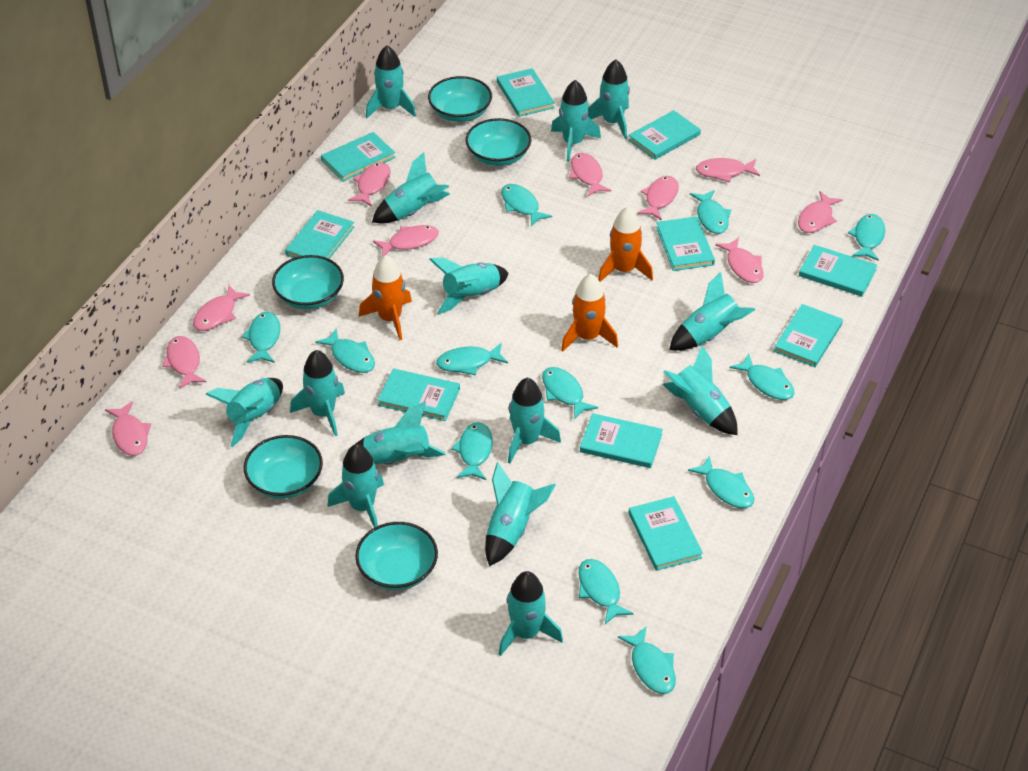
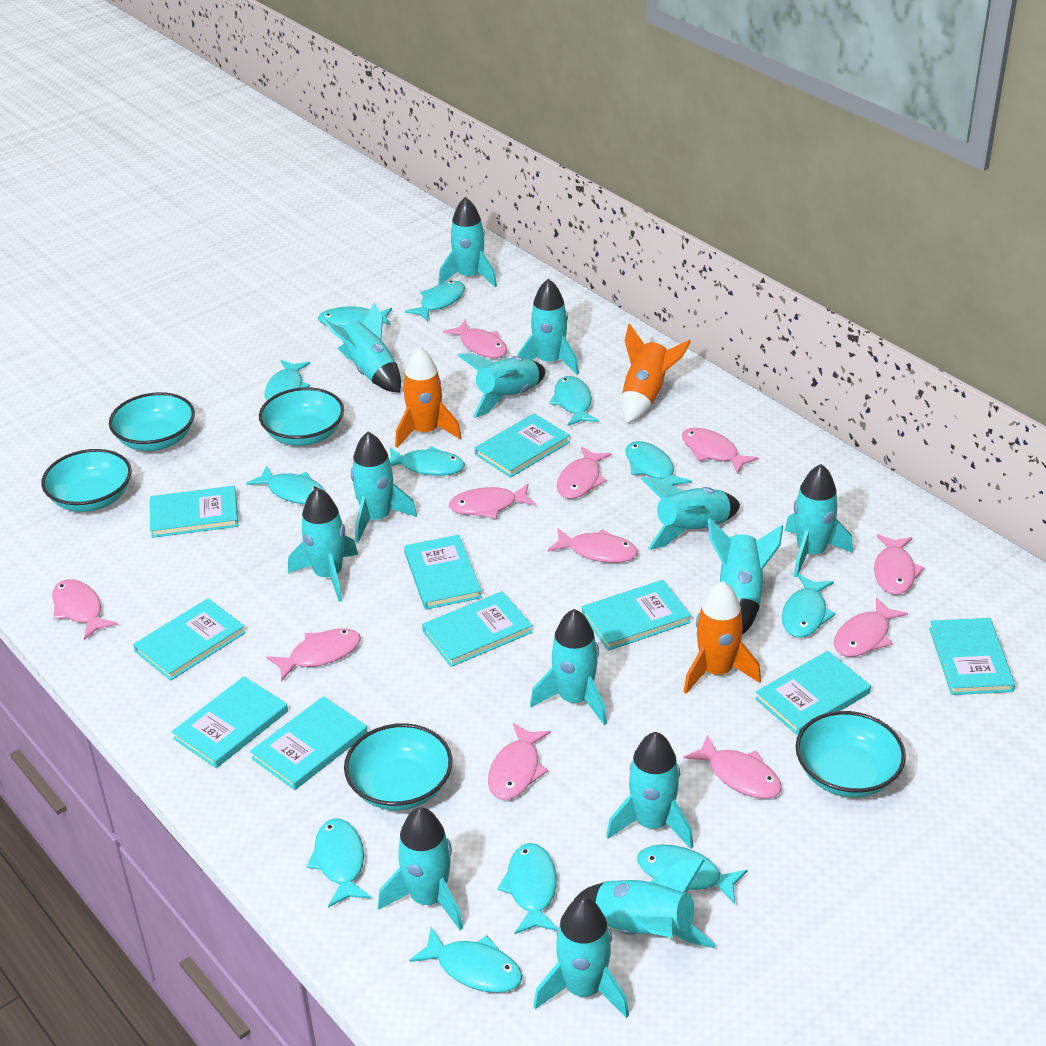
pink fish: 10 -> 11

